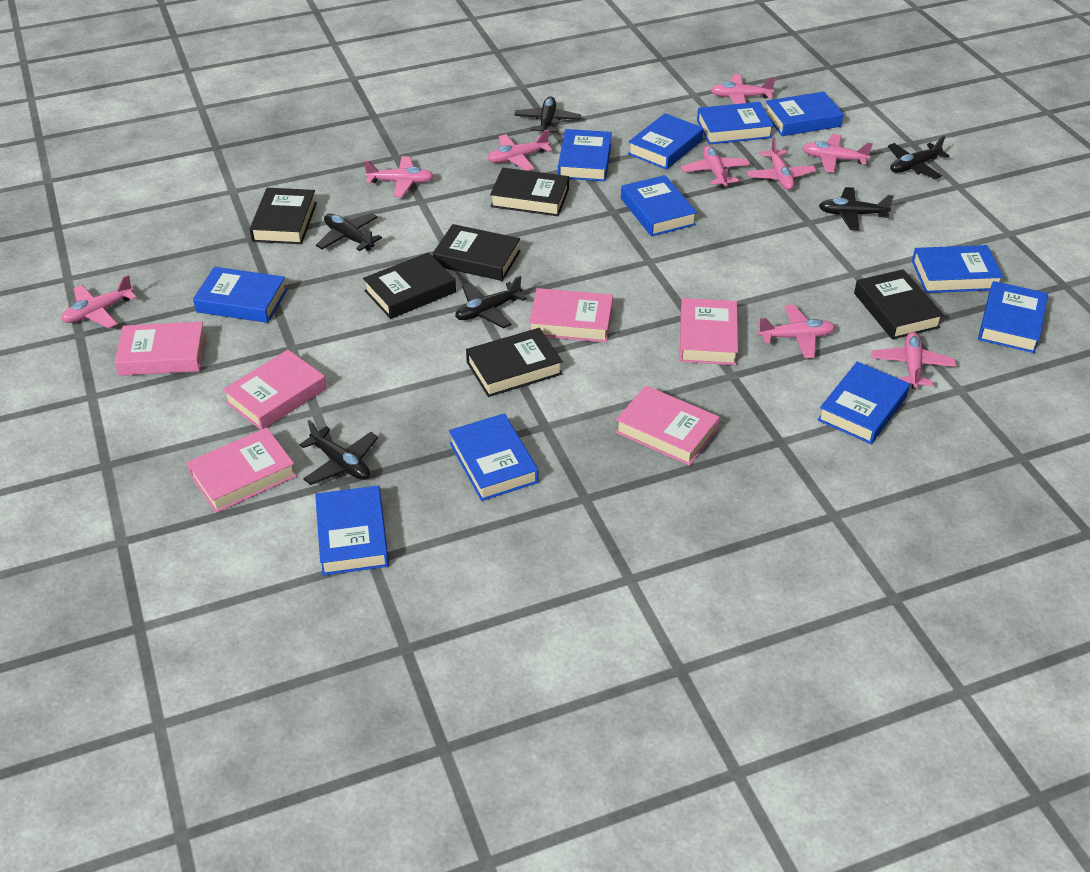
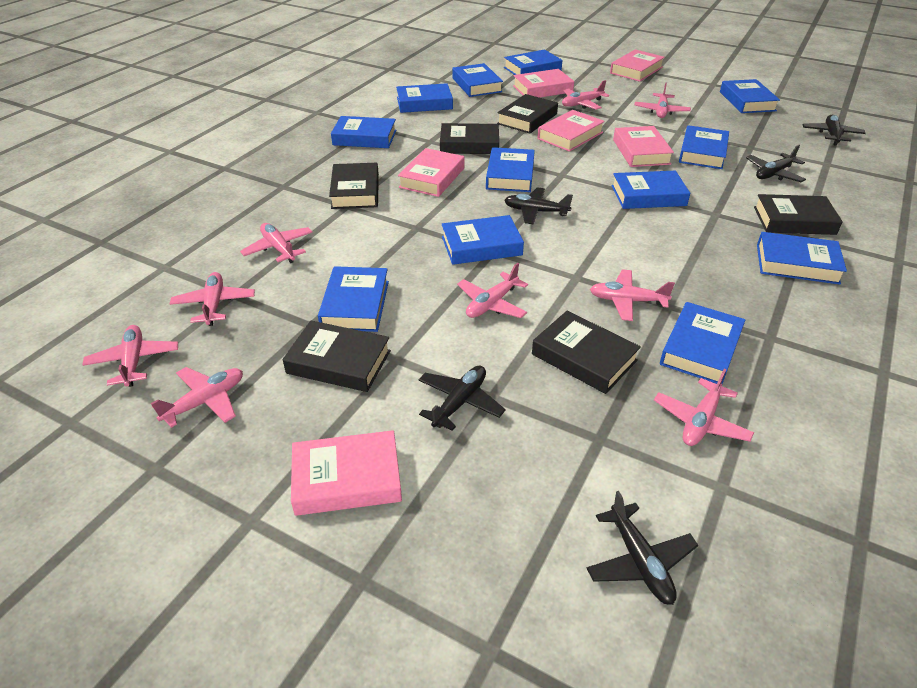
black plane: 6 -> 5
blue book: 11 -> 12

